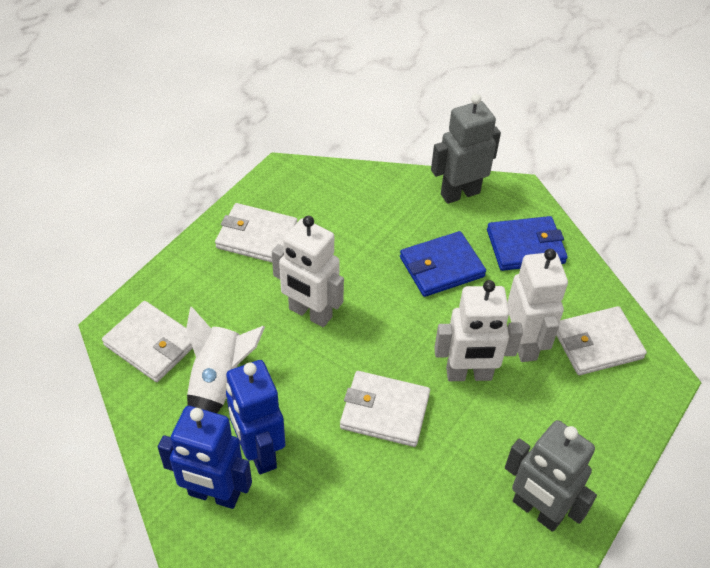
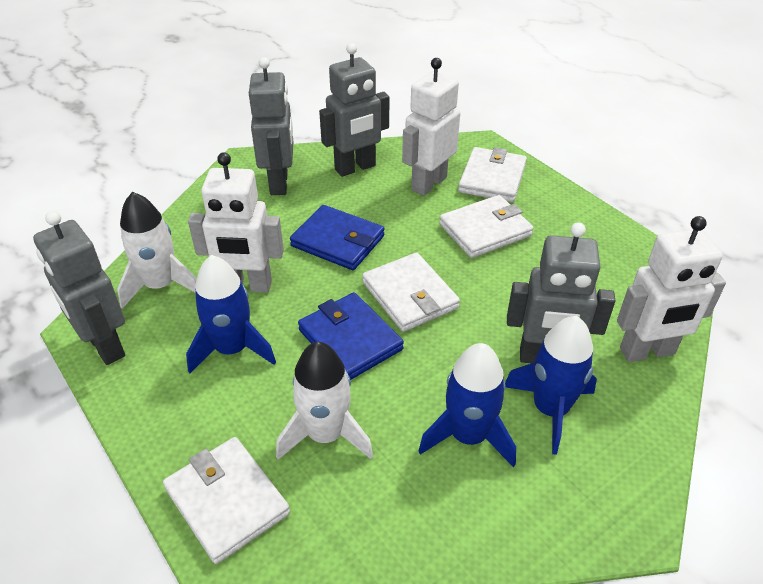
blue robot: 2 -> 0
blue rocket: 0 -> 3
grey robot: 2 -> 4
white rocket: 1 -> 2

